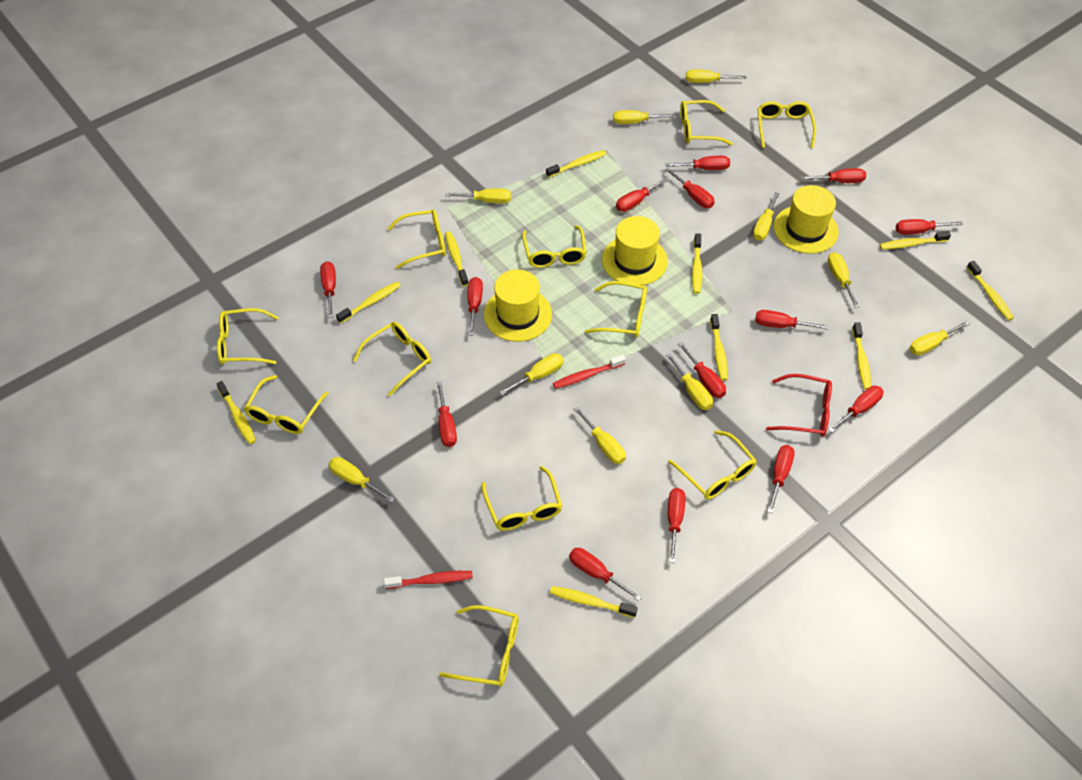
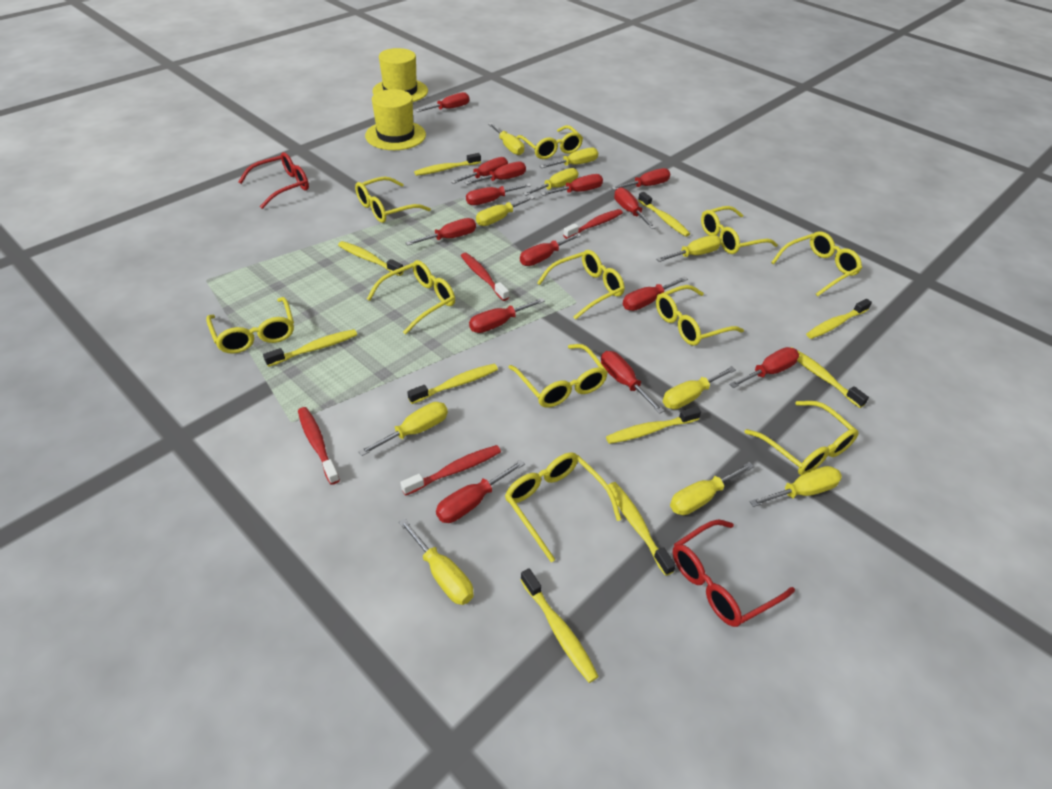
red glasses: 1 -> 2
red toothbrush: 2 -> 4
yellow hat: 3 -> 2

